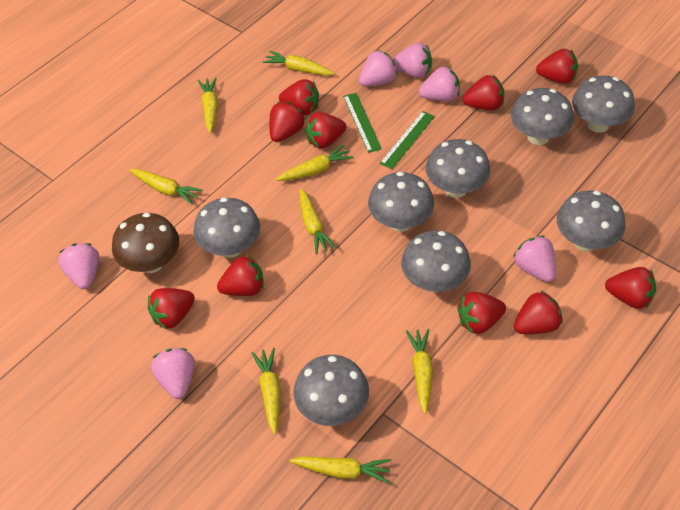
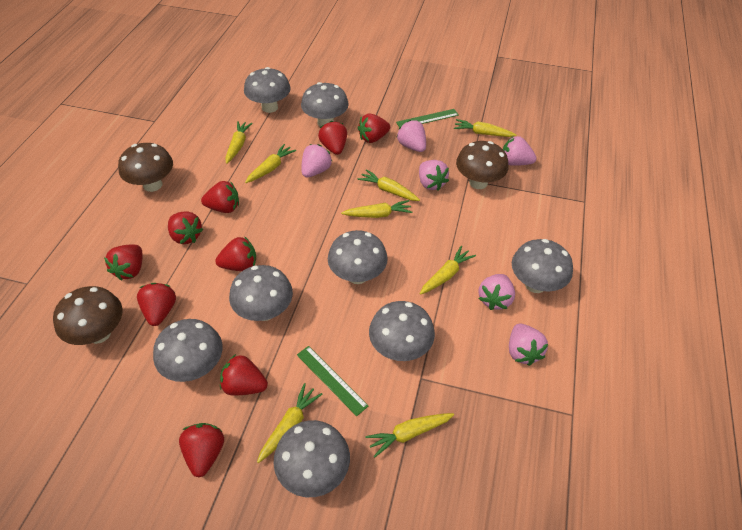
brown mushroom: 1 -> 3
red strawberry: 10 -> 9

